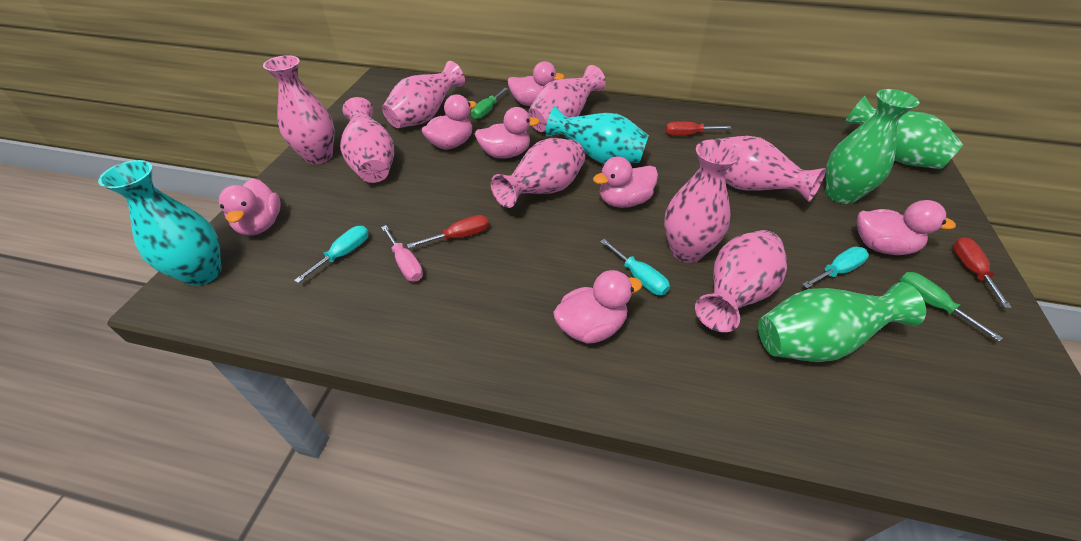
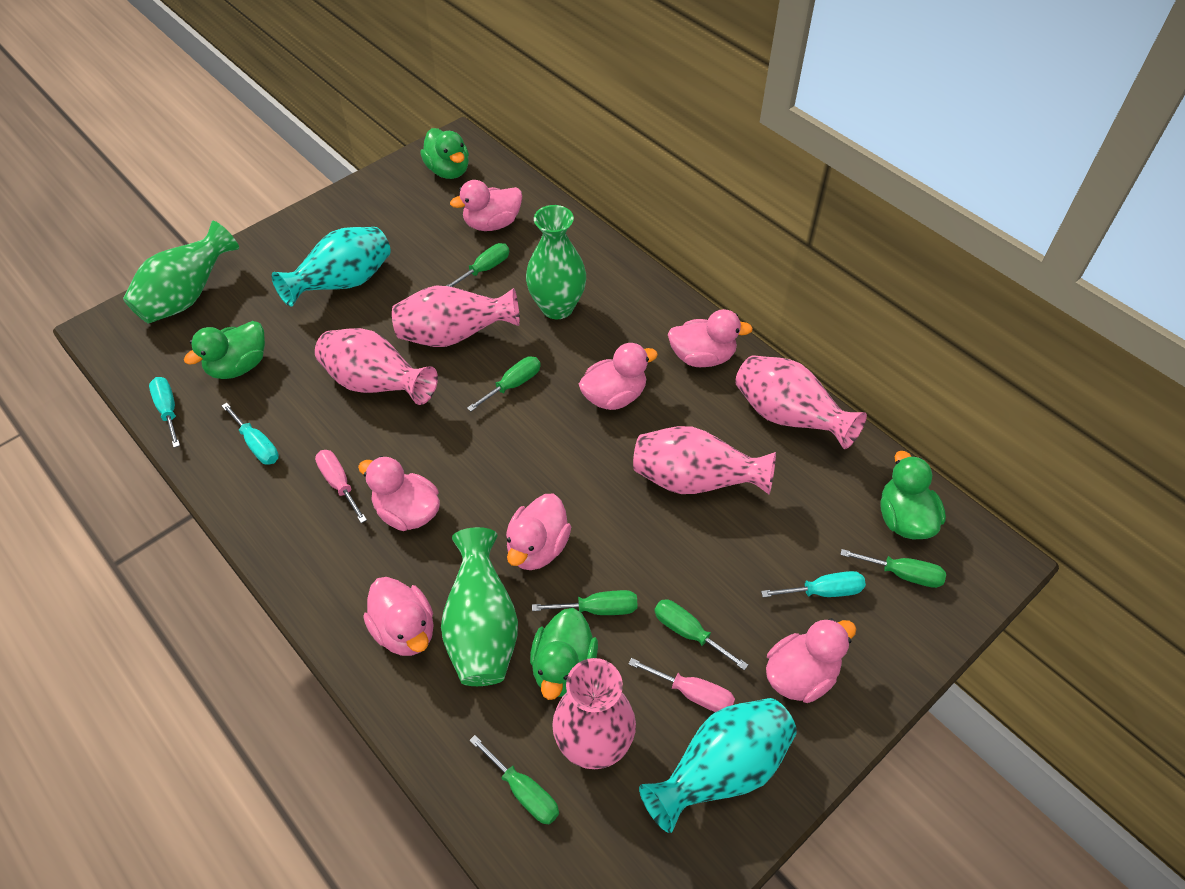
green duck: 0 -> 4
green screwdriver: 2 -> 6
pink screwdriver: 1 -> 2
pink vase: 8 -> 5
red screwdriver: 3 -> 0

